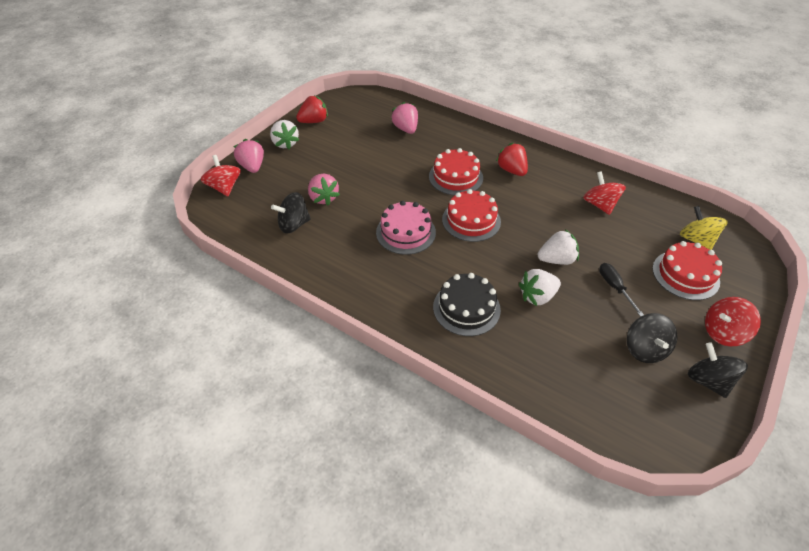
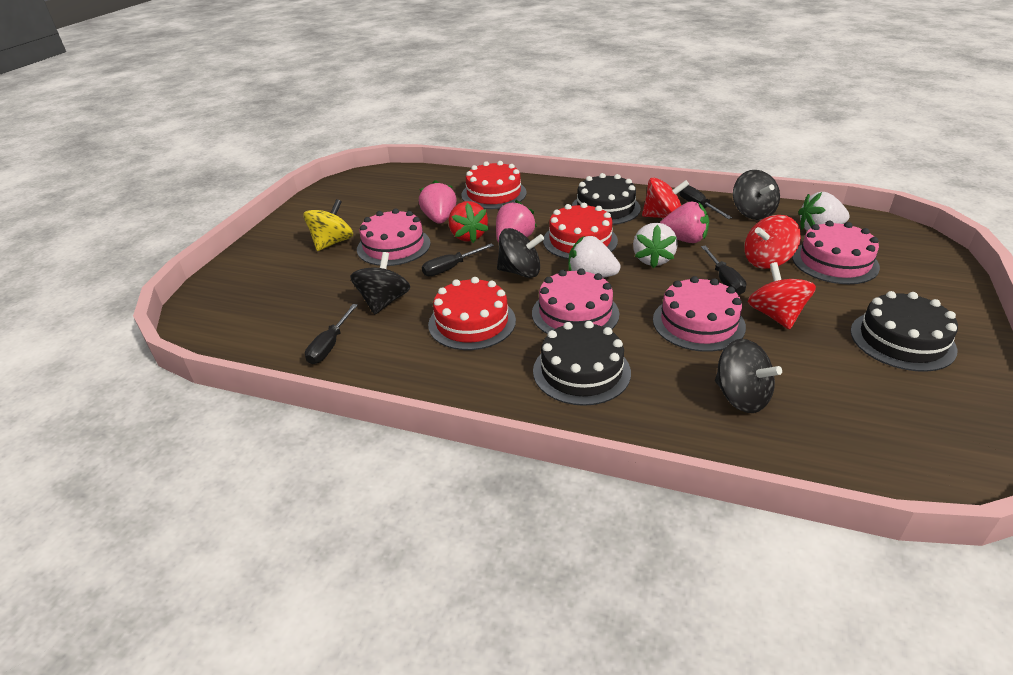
black cake: 1 -> 3
black screwdriver: 1 -> 4
black spinning top: 3 -> 4
pink cake: 1 -> 4
red strawberry: 2 -> 1

